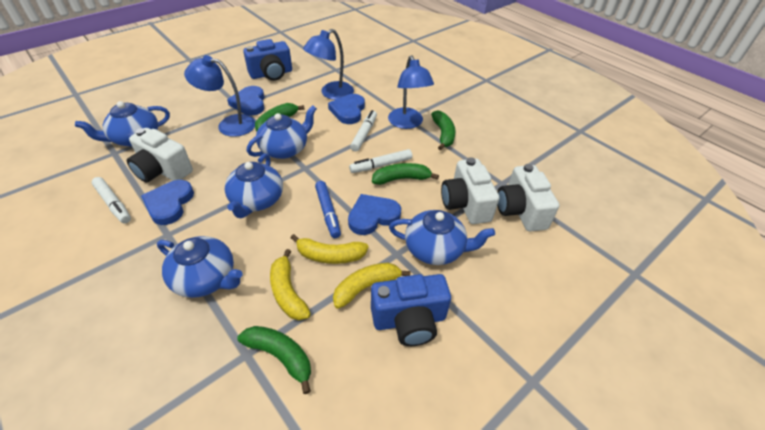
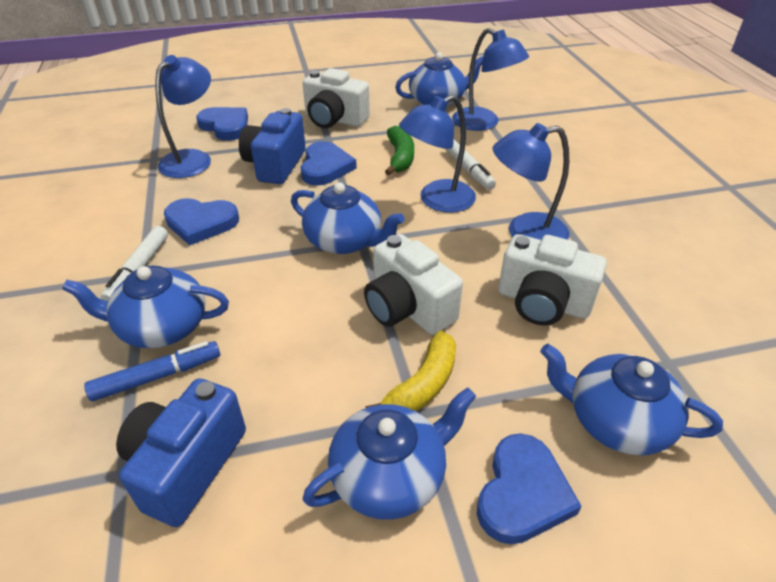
blue lamp: 3 -> 4
green banana: 4 -> 1
white marker: 3 -> 2
yellow banana: 3 -> 1

